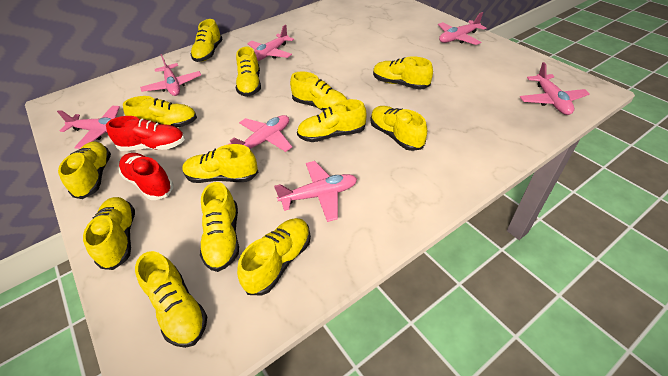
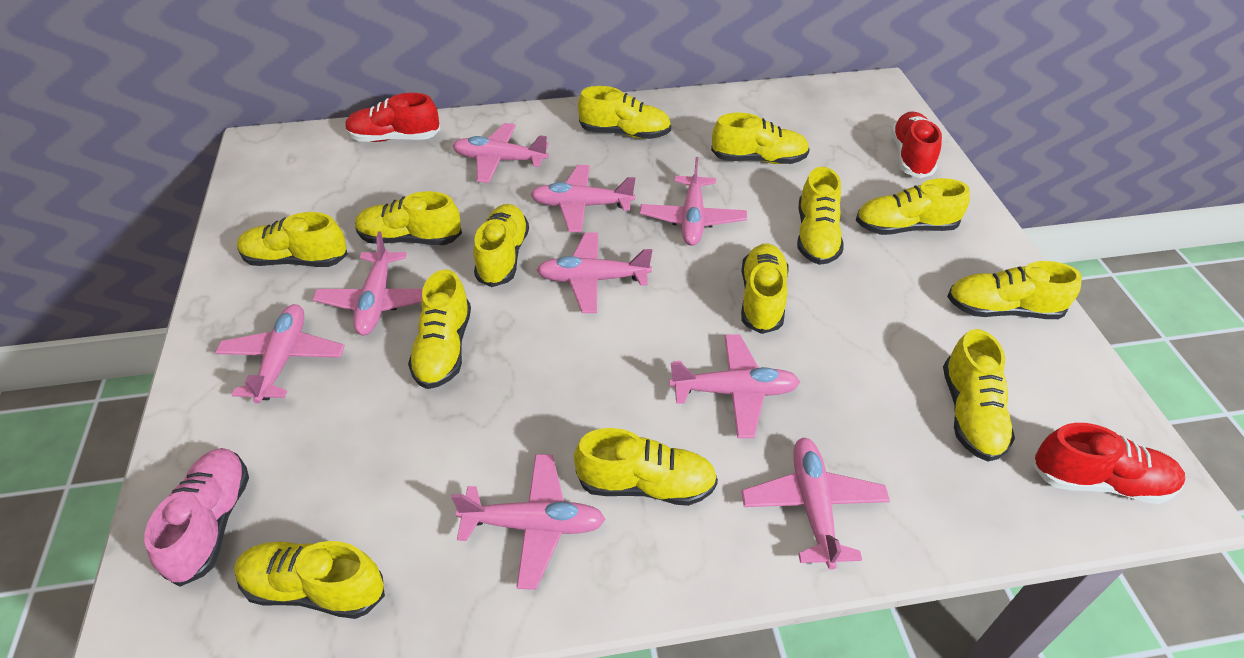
pink plane: 7 -> 9
pink shoe: 0 -> 1
red shoe: 2 -> 3

